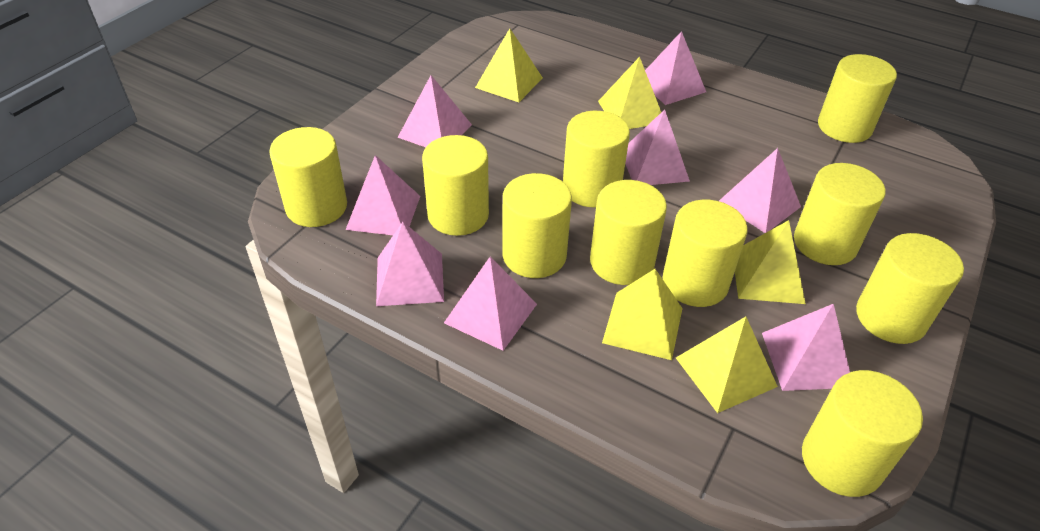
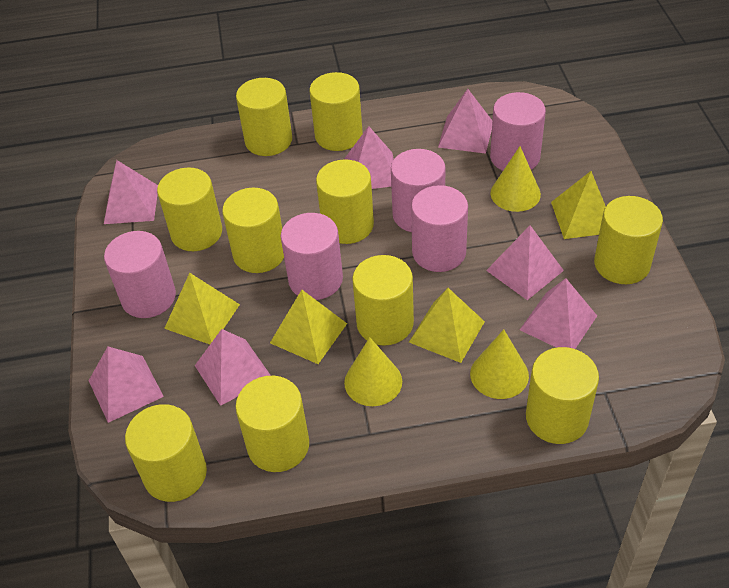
pink cylinder: 0 -> 5
pink pyramid: 8 -> 7
yellow cone: 0 -> 3
yellow pyramid: 5 -> 4

